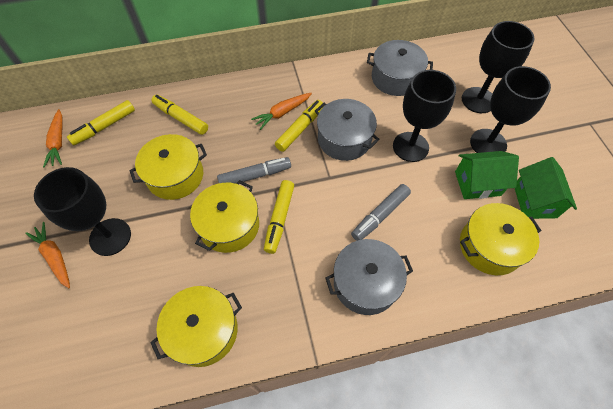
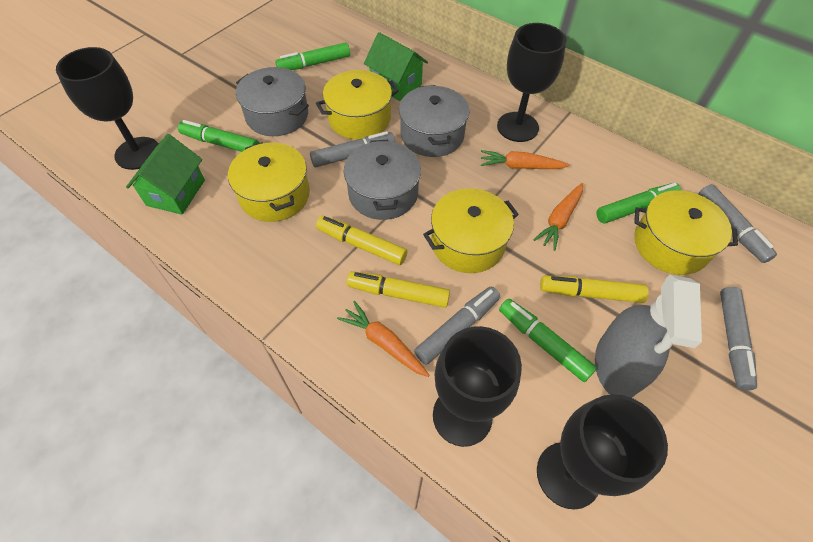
green marker: 0 -> 4
grey marker: 2 -> 4
grey spray bottle: 0 -> 1
yellow marker: 4 -> 3

